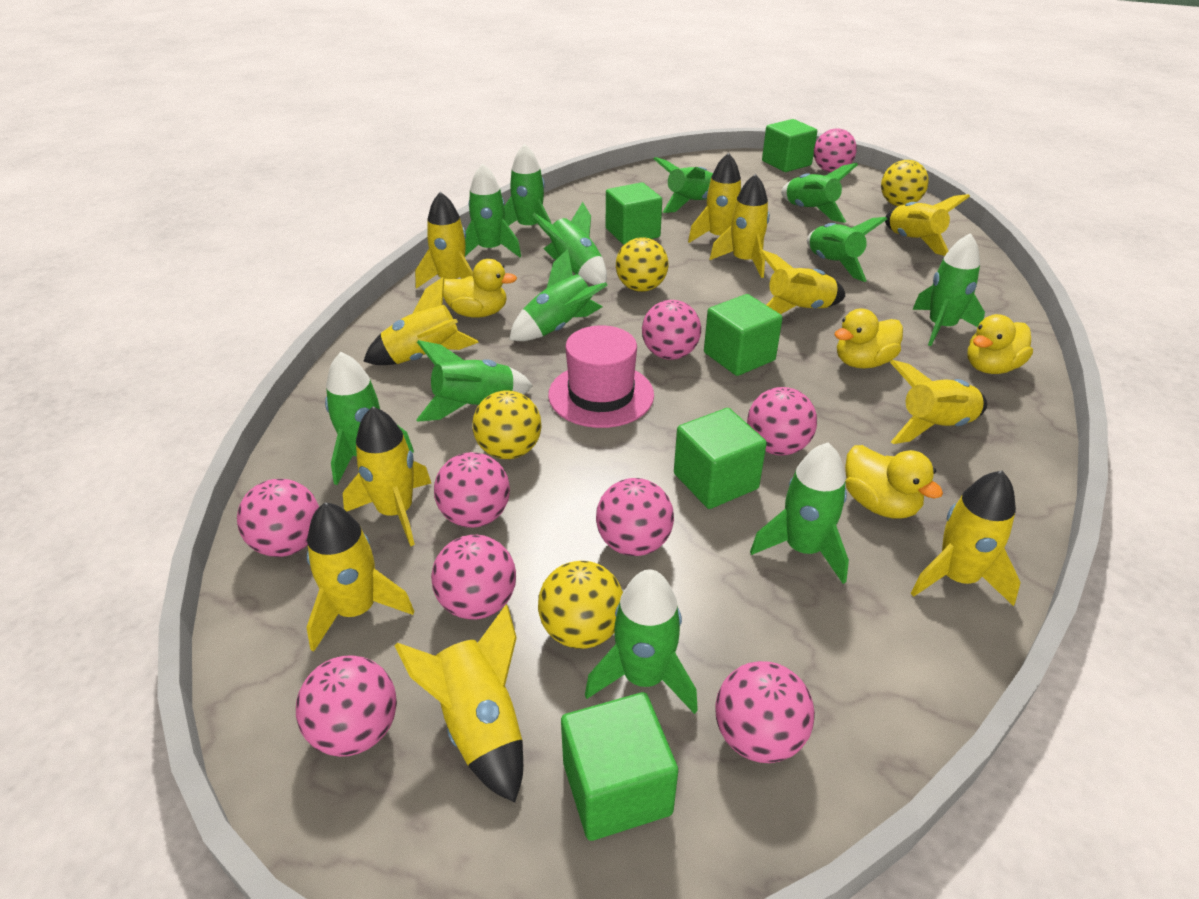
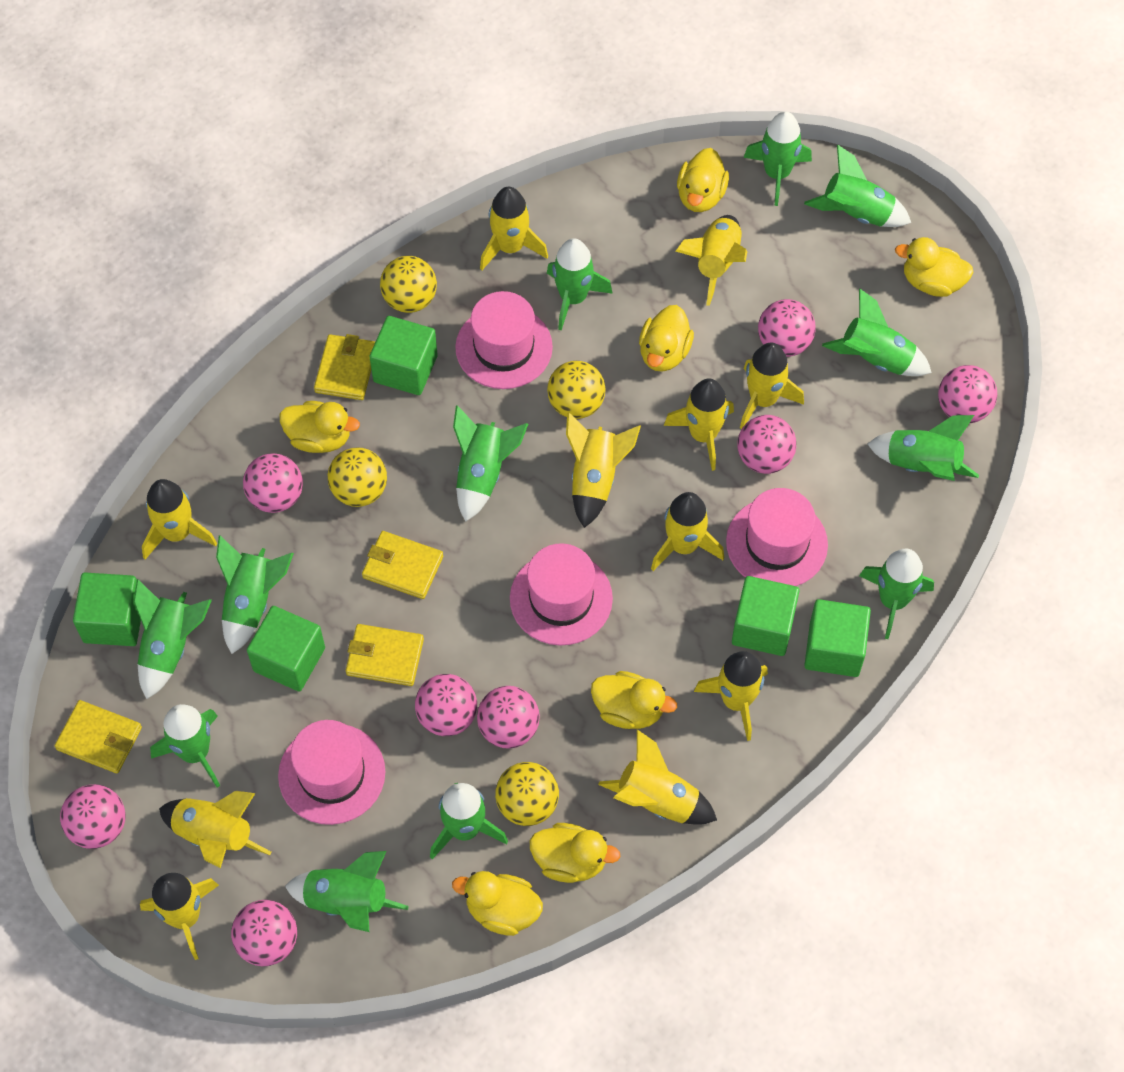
pink ball: 9 -> 8
pink hat: 1 -> 4
yellow duck: 4 -> 7
yellow wallet: 0 -> 4

